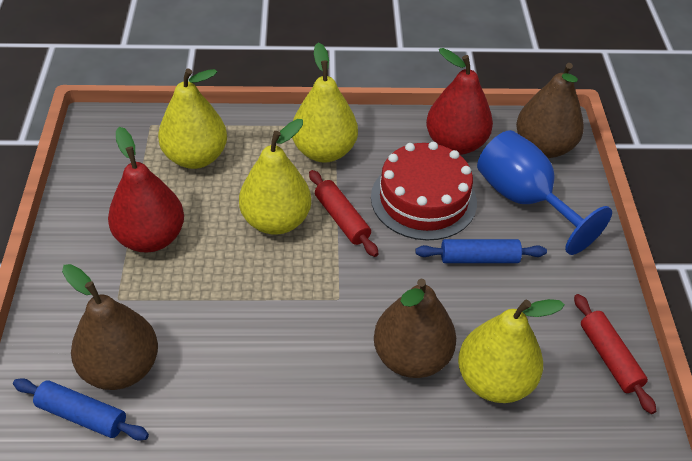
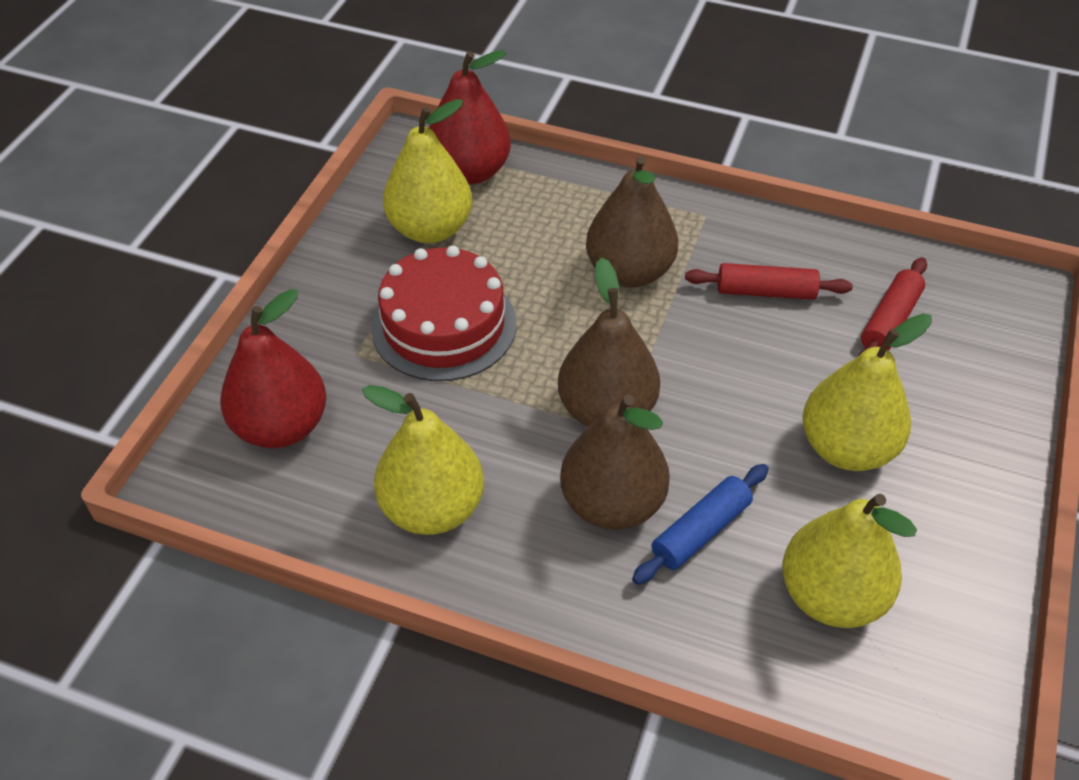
blue goblet: 1 -> 0
blue rolling pin: 2 -> 1

